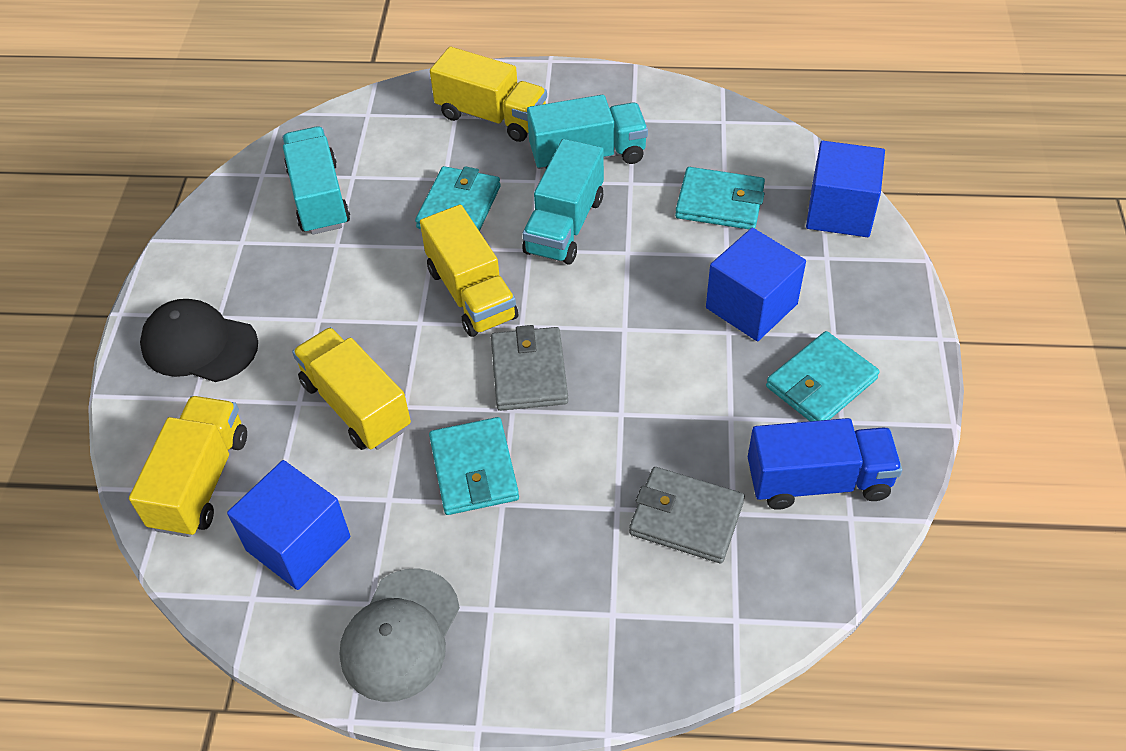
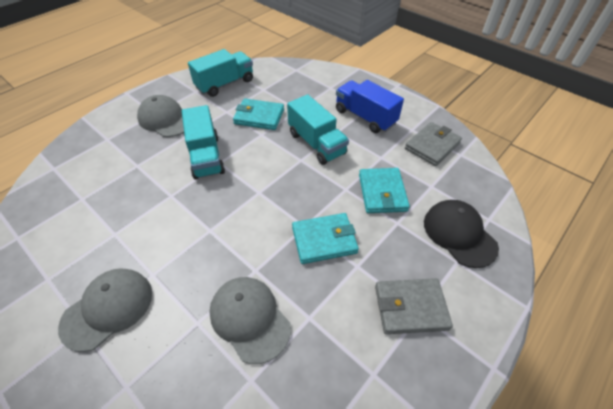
blue cube: 3 -> 0
grey cap: 1 -> 3
turquoise wallet: 4 -> 3
yellow truck: 4 -> 0

